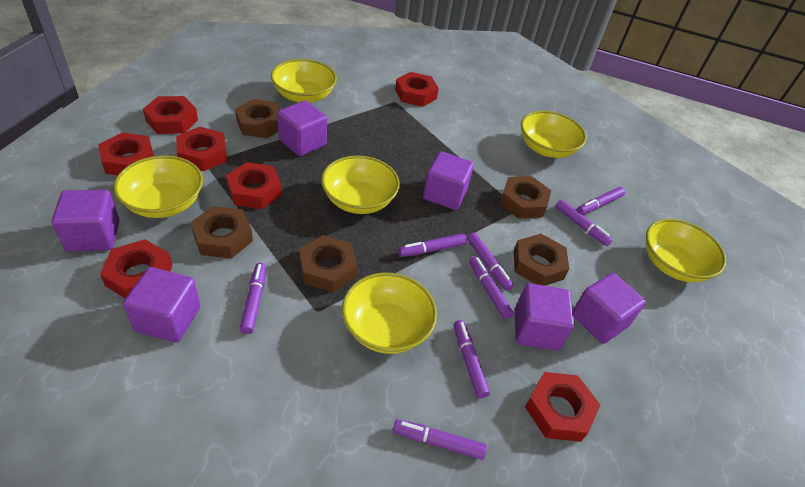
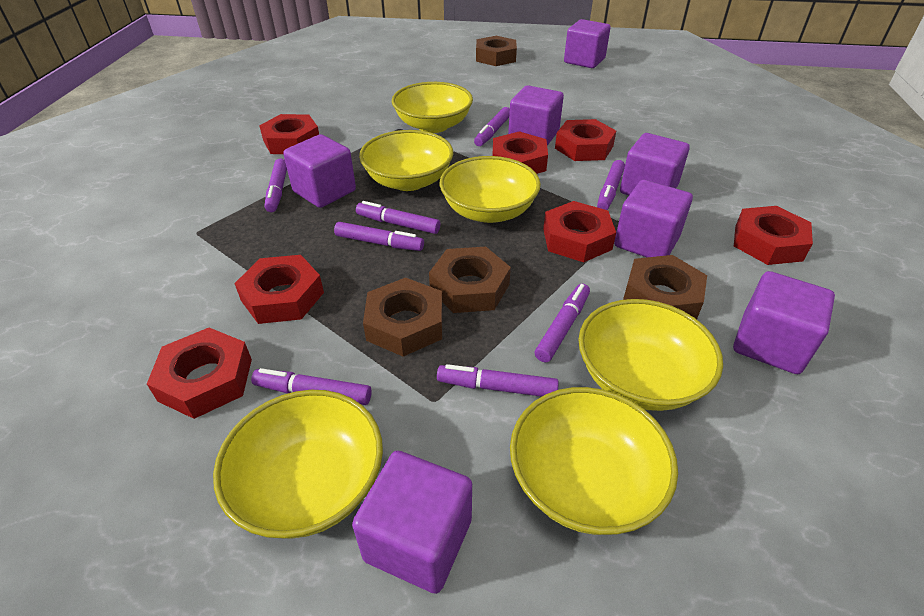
brown nut: 5 -> 4
purple cube: 6 -> 7

